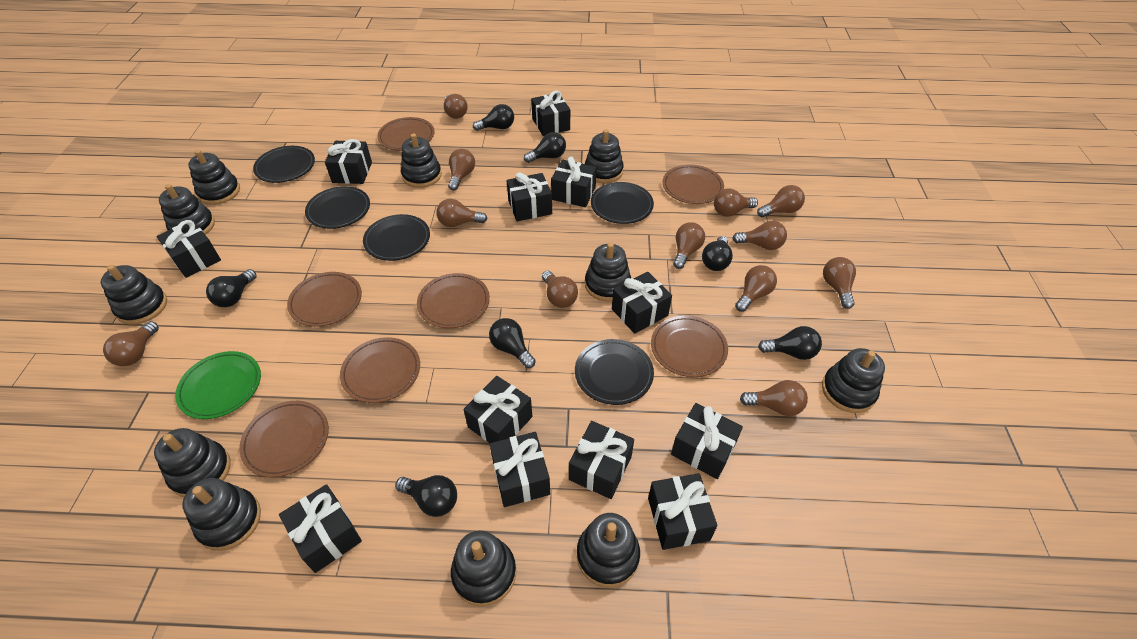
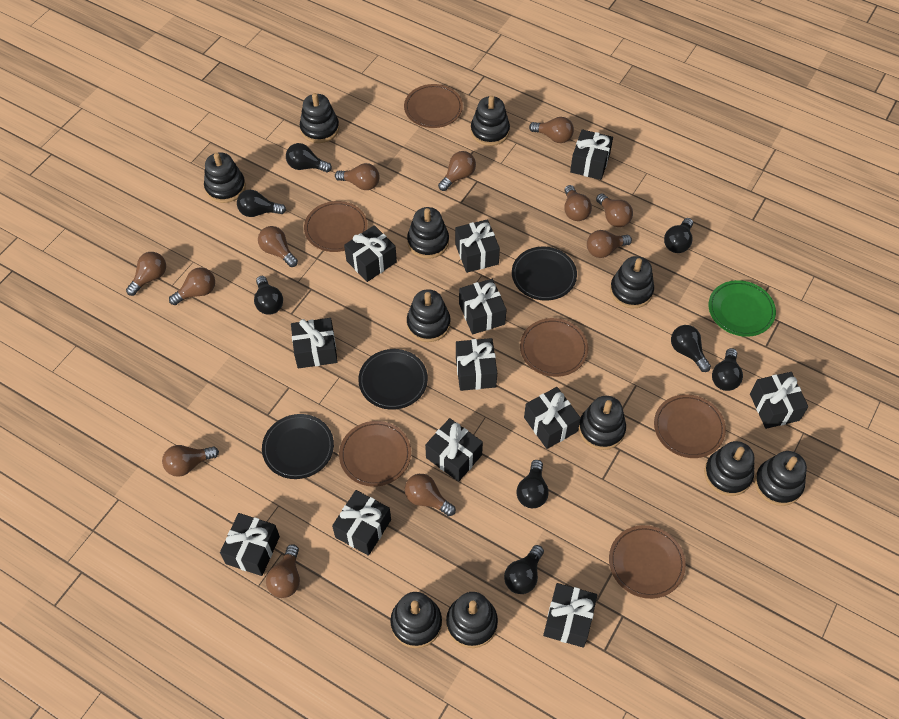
black light bulb: 7 -> 8
black plate: 5 -> 3
brown plate: 7 -> 6

